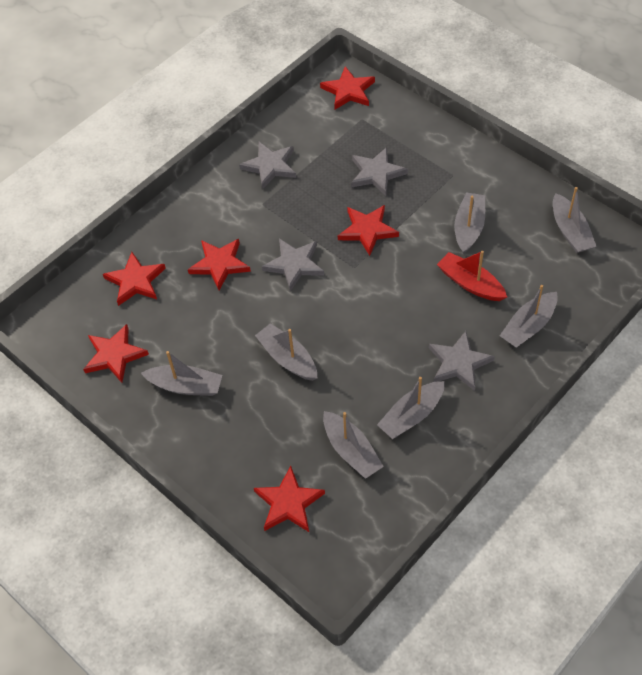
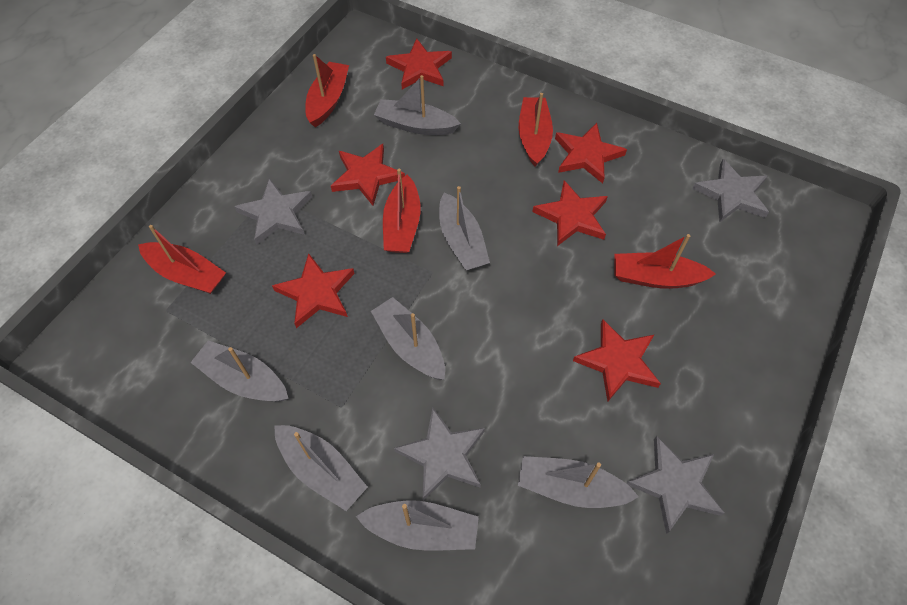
red boat: 1 -> 5

